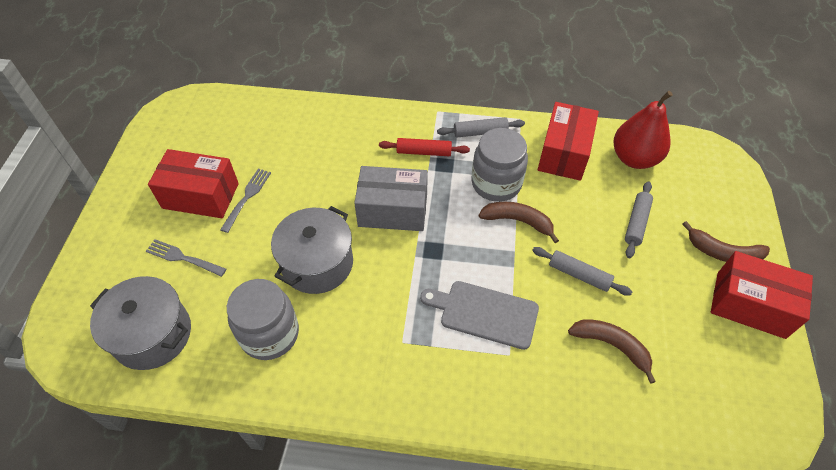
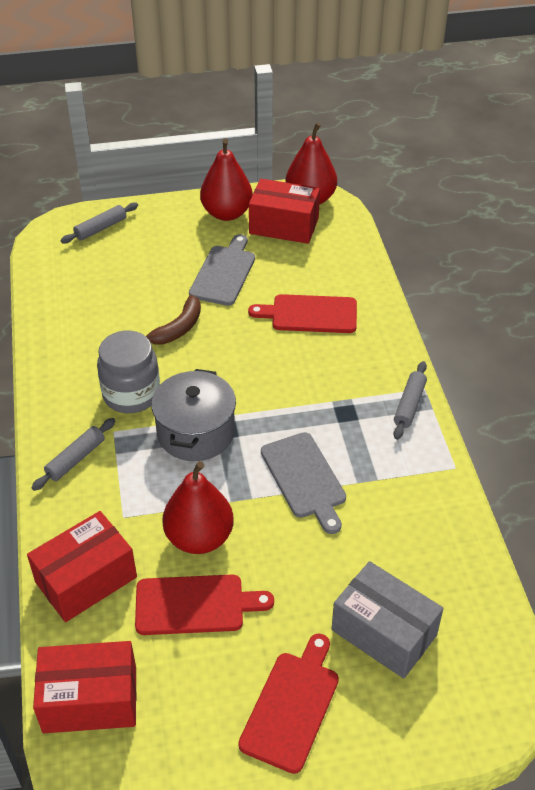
brown banana: 3 -> 1
grey cutting board: 1 -> 2
grey fork: 2 -> 0
grey jar: 2 -> 1
grey pot: 2 -> 1
red cutting board: 0 -> 3
red pear: 1 -> 3
red rolling pin: 1 -> 0

